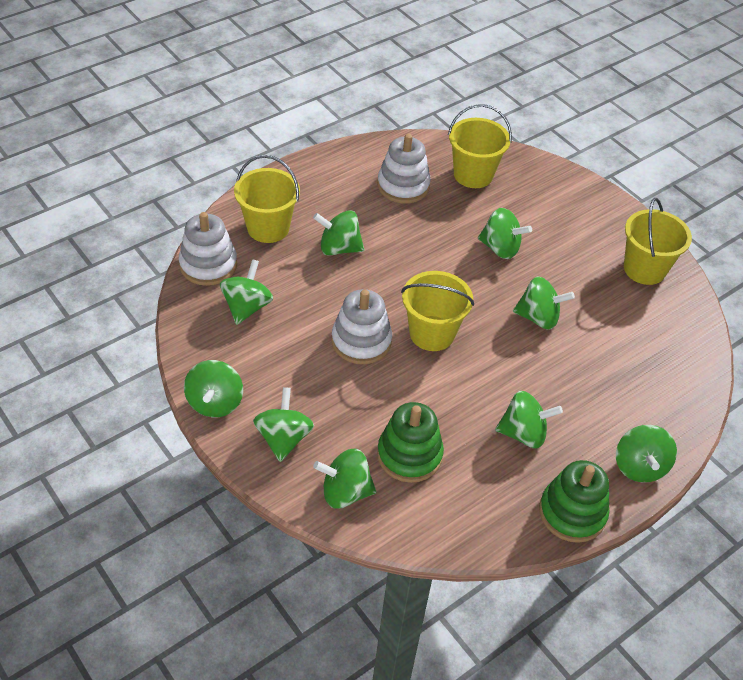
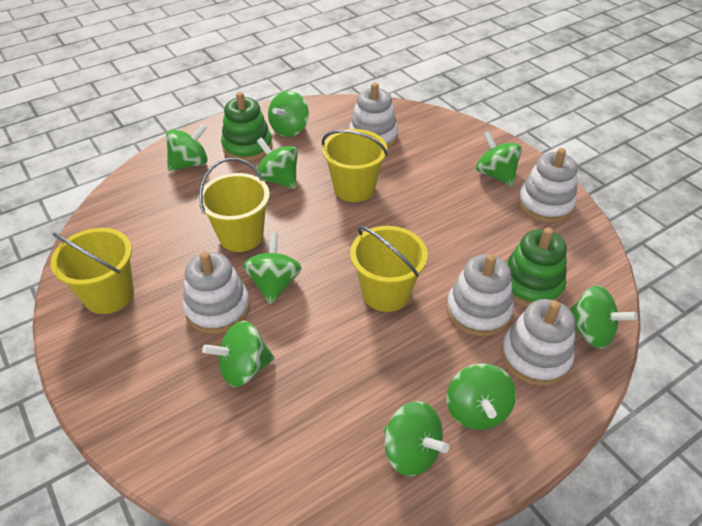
white stacking toy: 3 -> 5

